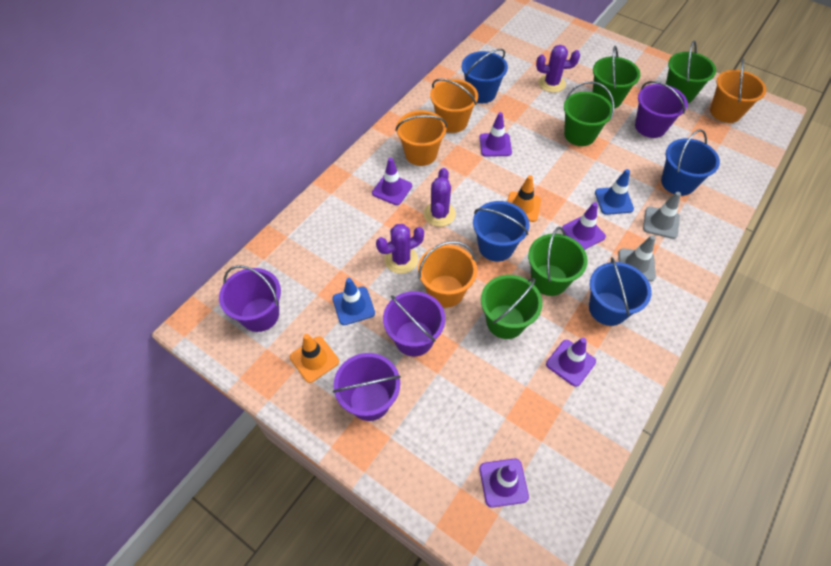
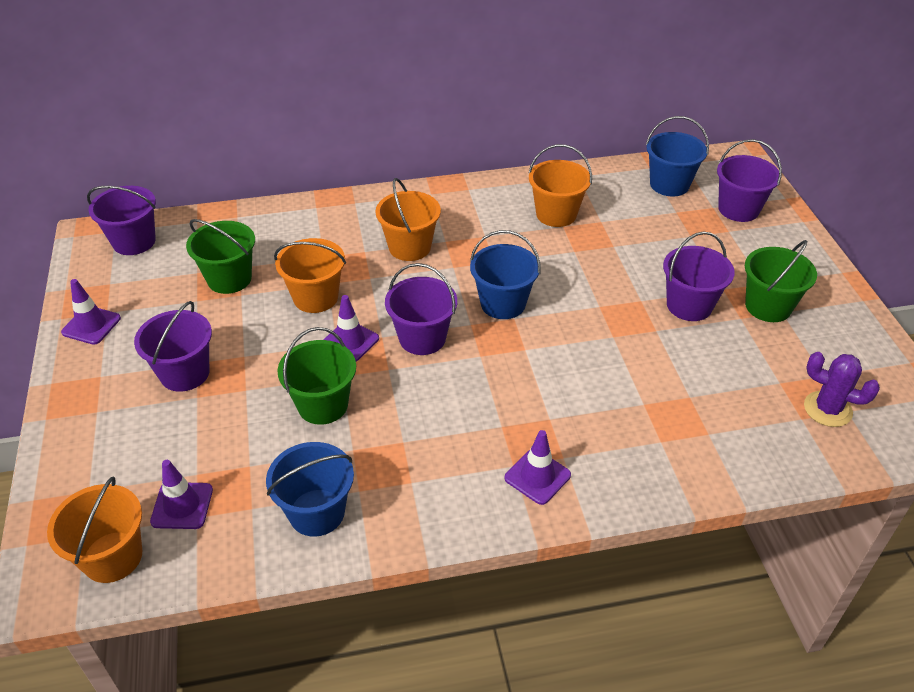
blue bucket: 4 -> 3
blue traffic cone: 2 -> 0
green bucket: 5 -> 3
grey traffic cone: 2 -> 0
orange traffic cone: 2 -> 0
purple bucket: 4 -> 5
purple cactus: 3 -> 1
purple traffic cone: 5 -> 4

